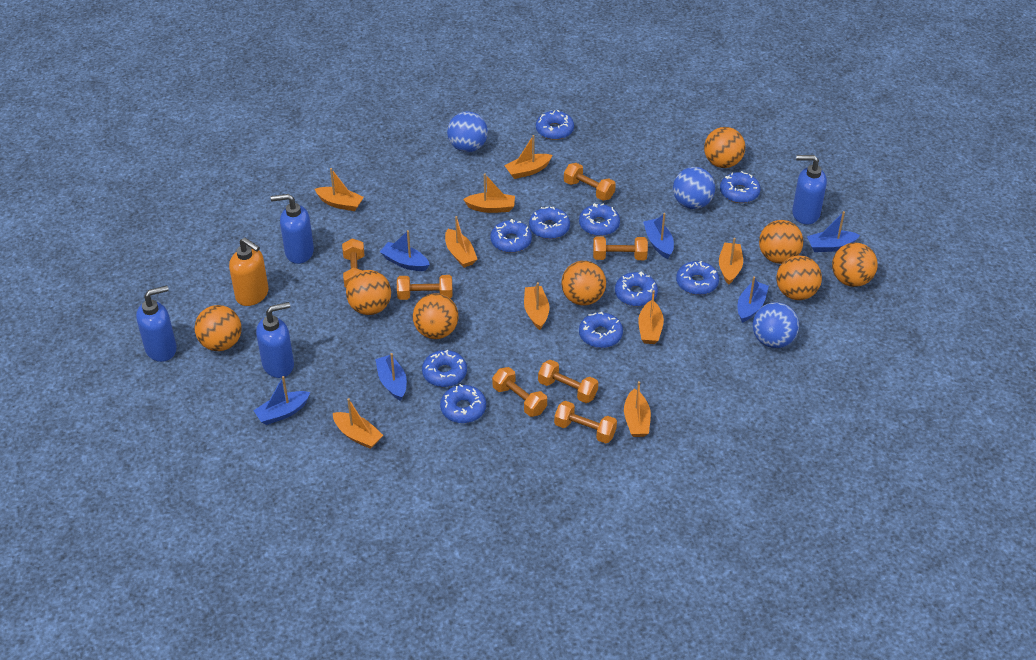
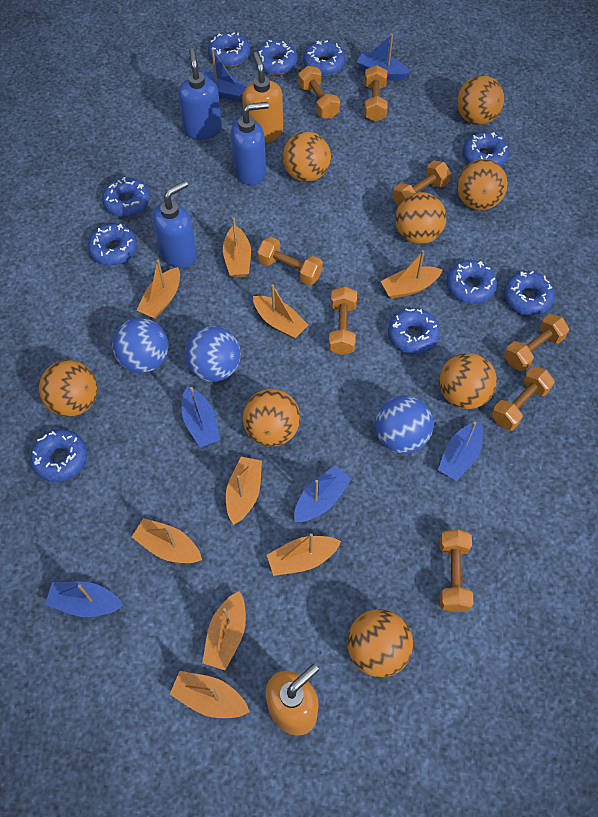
blue soap dispenser: 4 -> 3
orange dumbbell: 7 -> 8
orange soap dispenser: 1 -> 2

